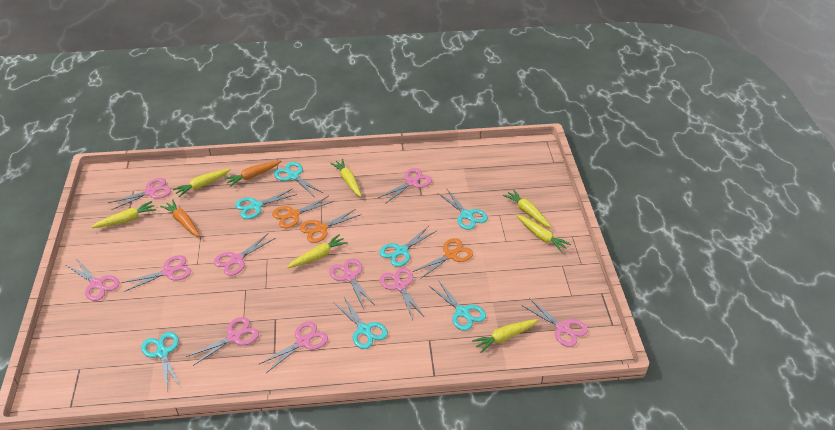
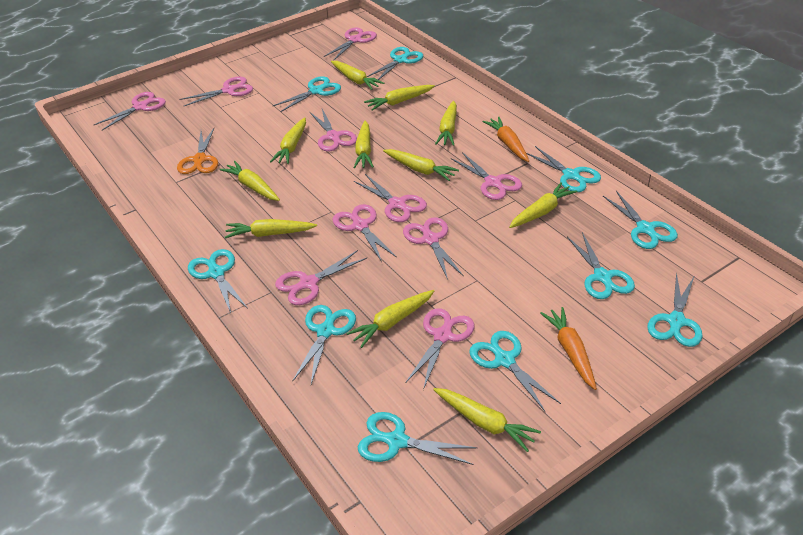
orange scissors: 3 -> 1
turquoise scissors: 7 -> 10
yellow carrot: 7 -> 11

